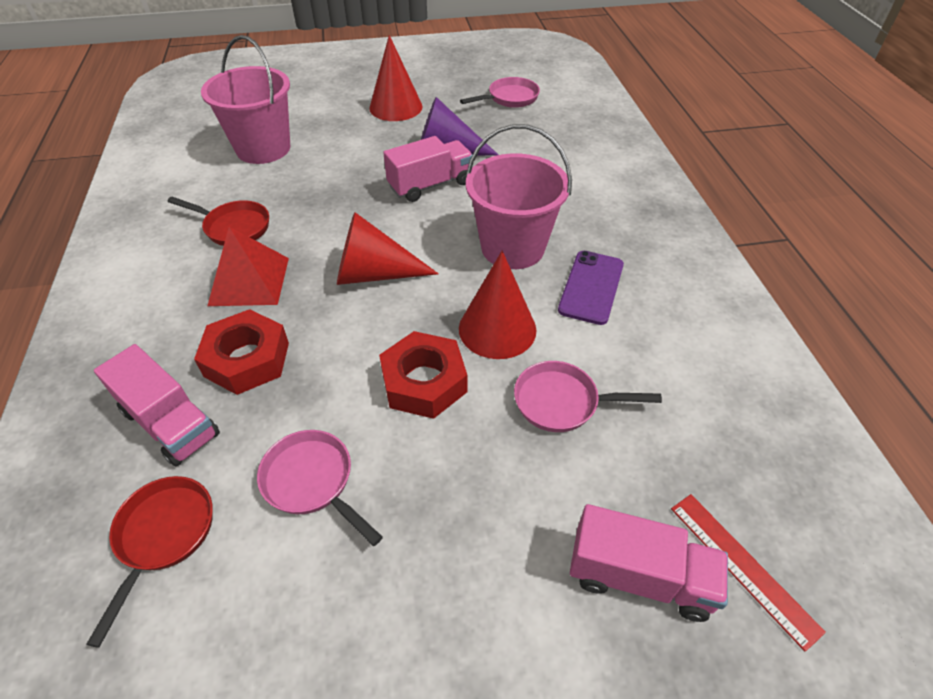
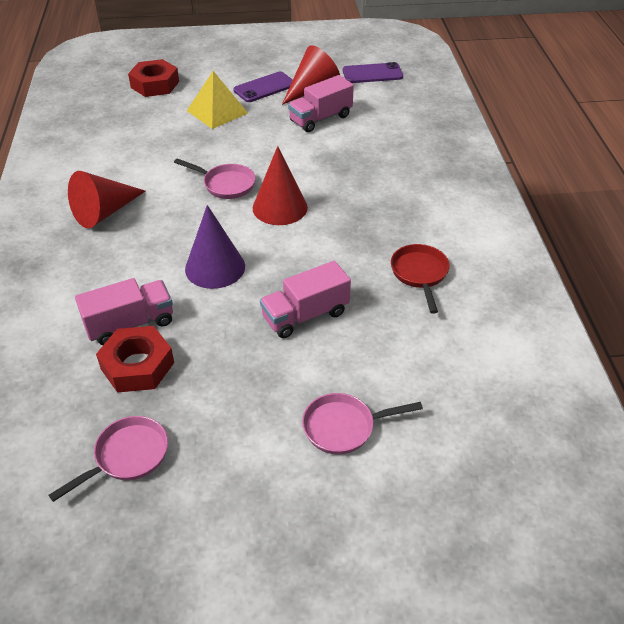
pink bucket: 2 -> 0
purple phone: 1 -> 2
red pan: 2 -> 1
red pyramid: 1 -> 0
red ruler: 1 -> 0
yellow pyramid: 0 -> 1

